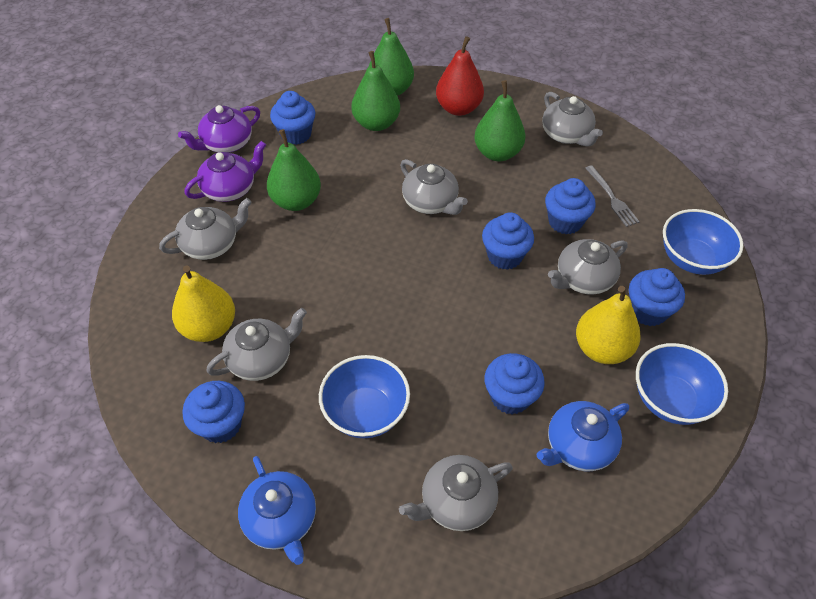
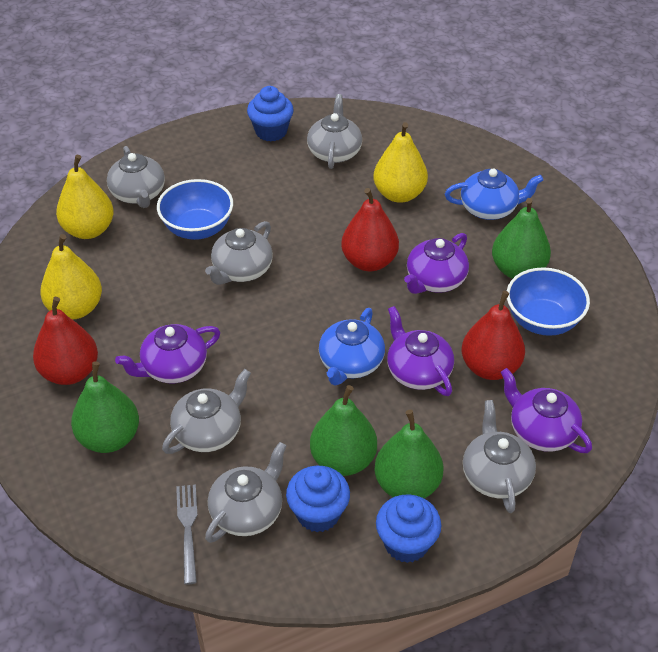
blue bowl: 3 -> 2
blue cupcake: 6 -> 3
purple teapot: 2 -> 4
red pear: 1 -> 3
yellow pear: 2 -> 3

